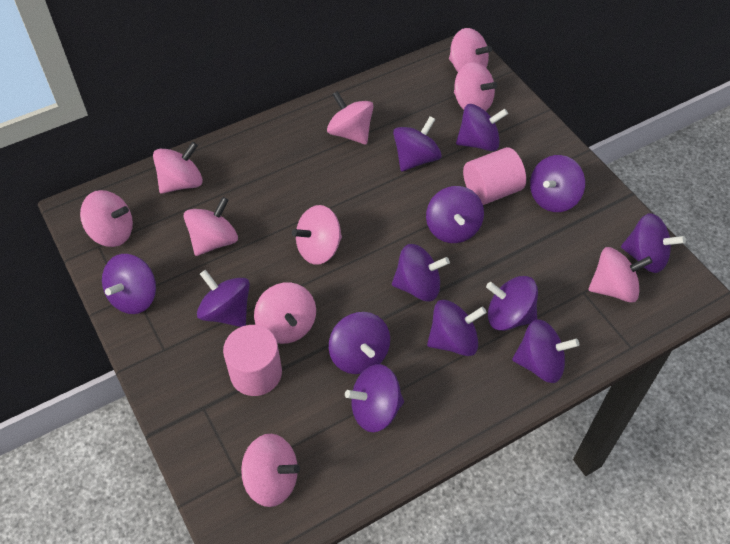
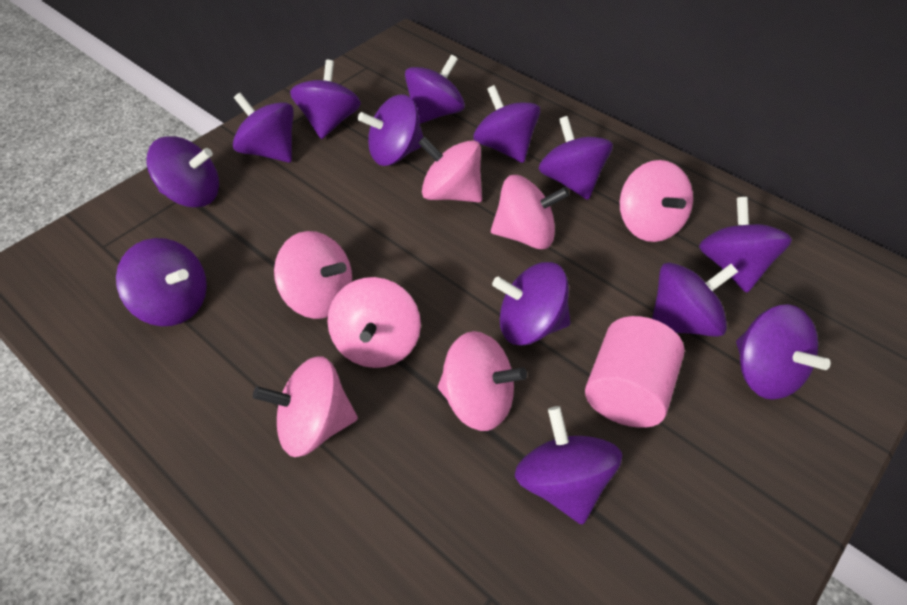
pink cylinder: 2 -> 1
pink spinning top: 10 -> 7

